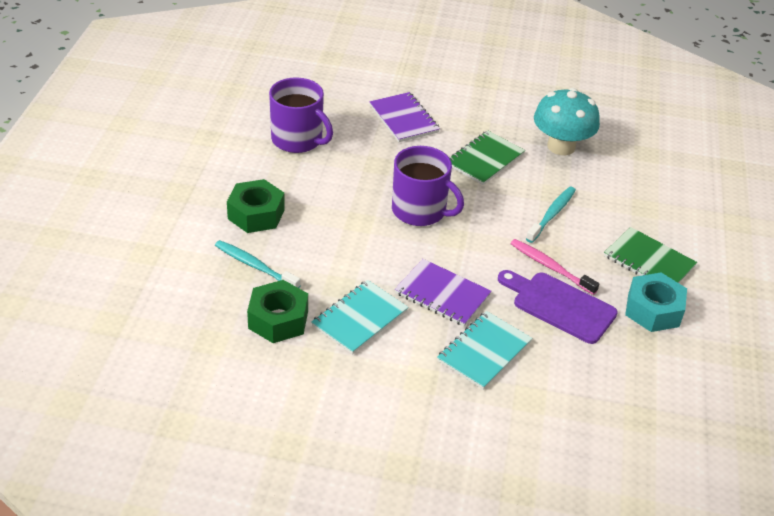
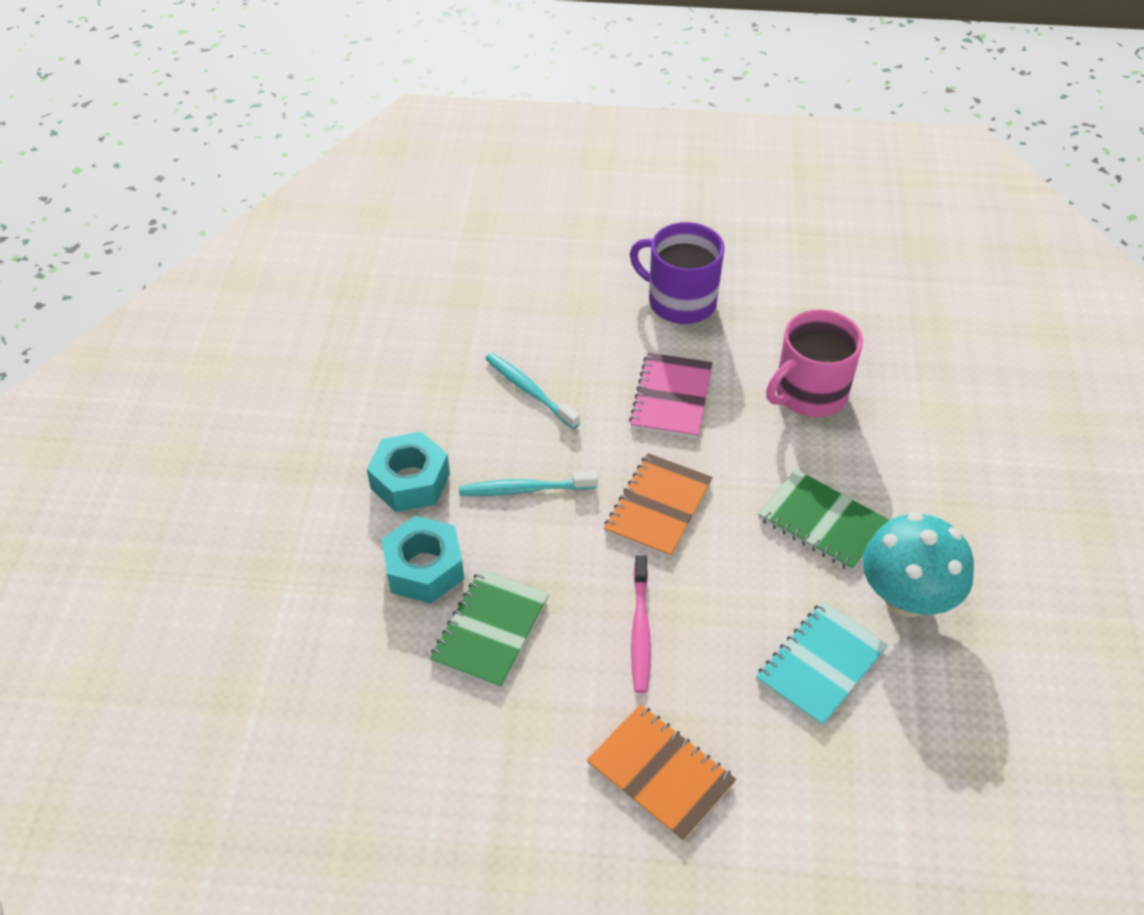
green nut: 2 -> 0
orange notebook: 0 -> 2
pink mug: 0 -> 1
pink notebook: 0 -> 1
purple cutting board: 1 -> 0
purple mug: 2 -> 1
purple notebook: 2 -> 0
turquoise notebook: 2 -> 1
turquoise nut: 1 -> 2

